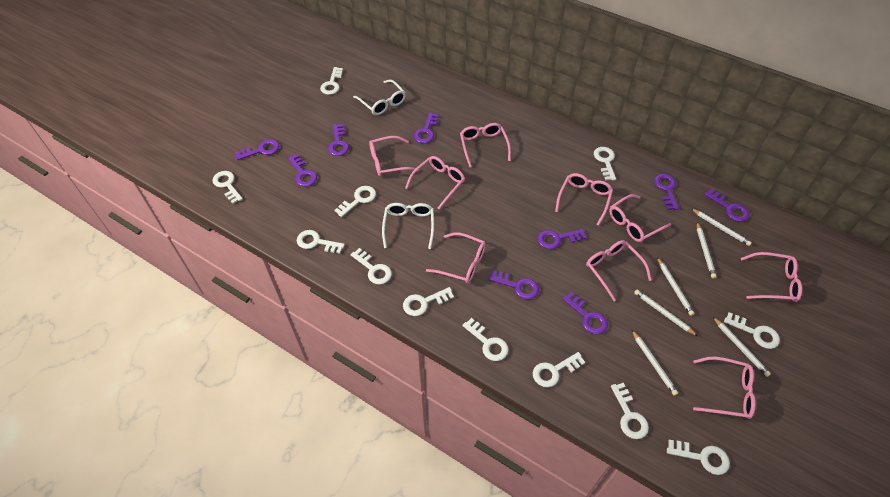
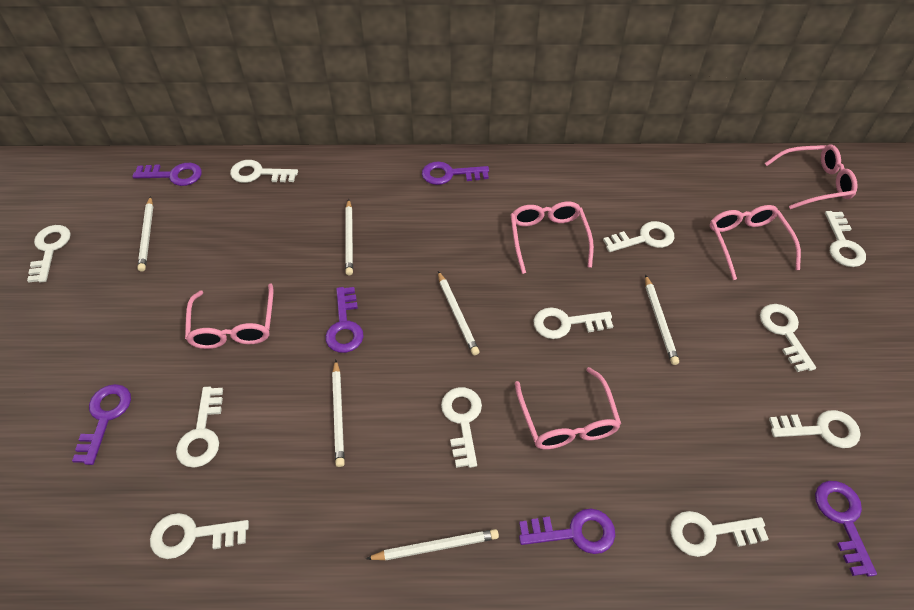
pink glasses: 9 -> 5
purple key: 9 -> 6
white glasses: 2 -> 0
white key: 12 -> 11

